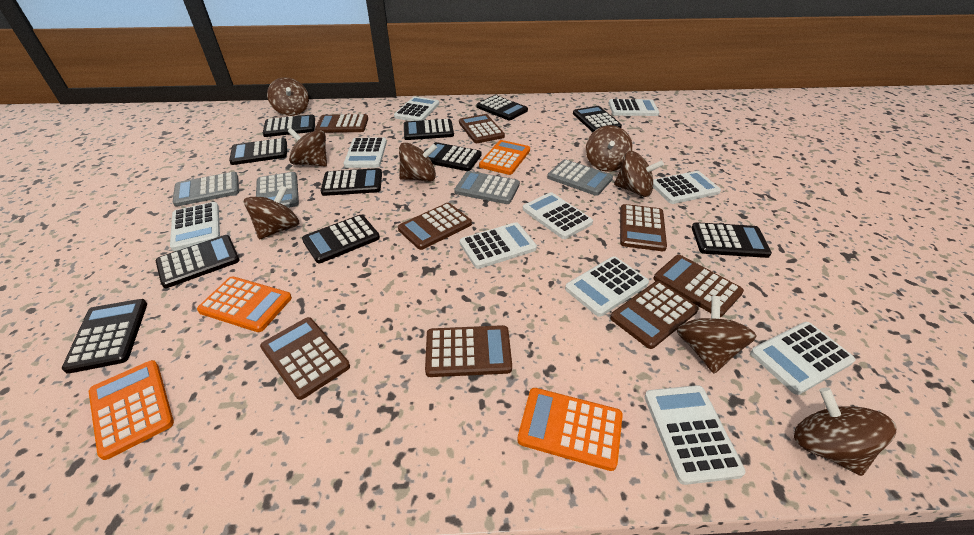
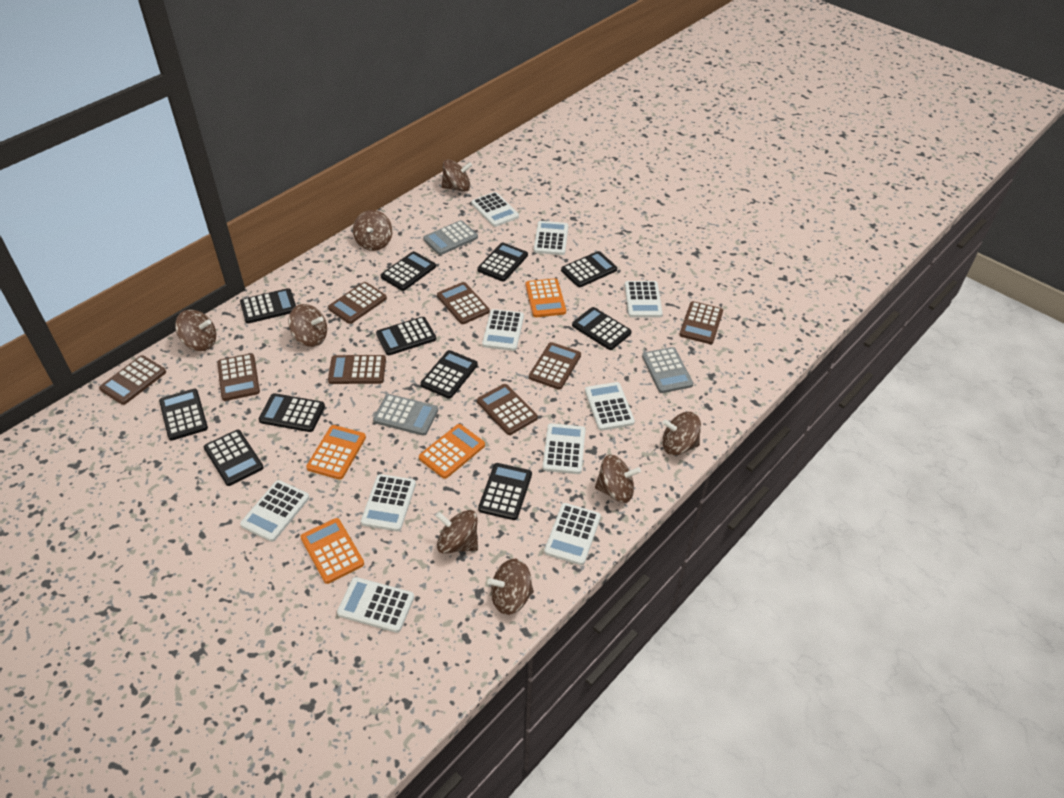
grey calculator: 4 -> 3

